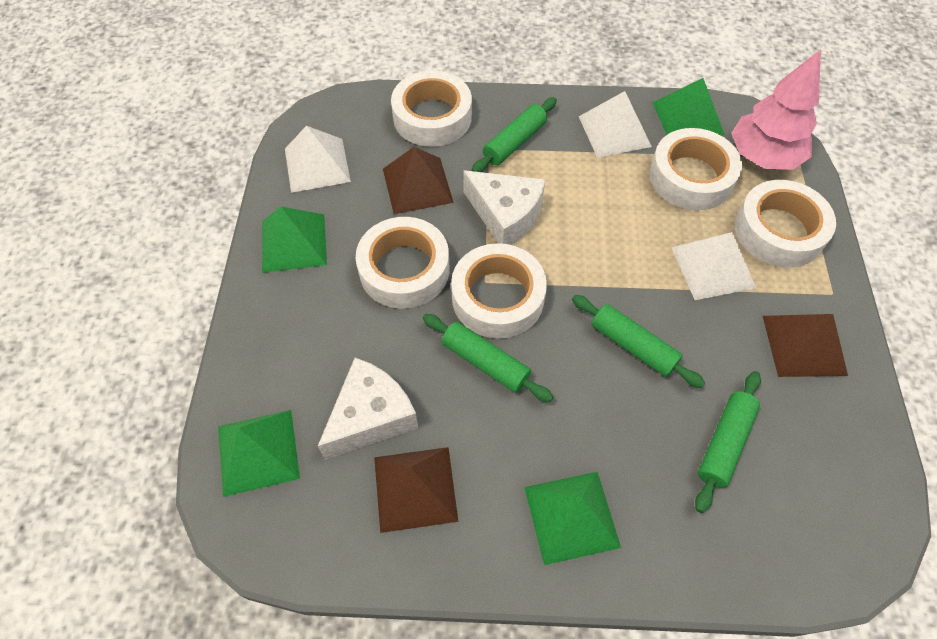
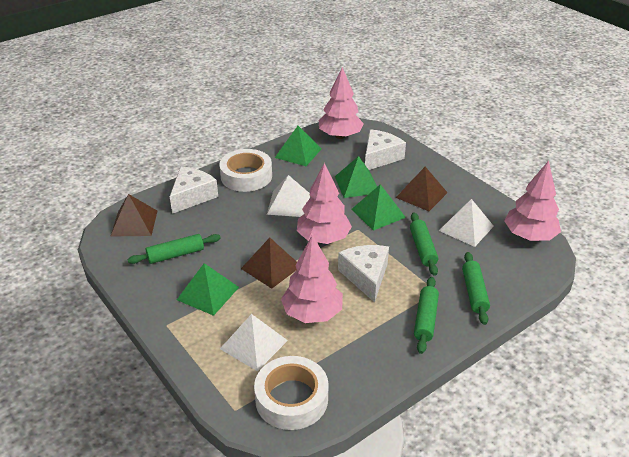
pink tree: 1 -> 4
white cheese: 2 -> 3
white tape: 5 -> 2

